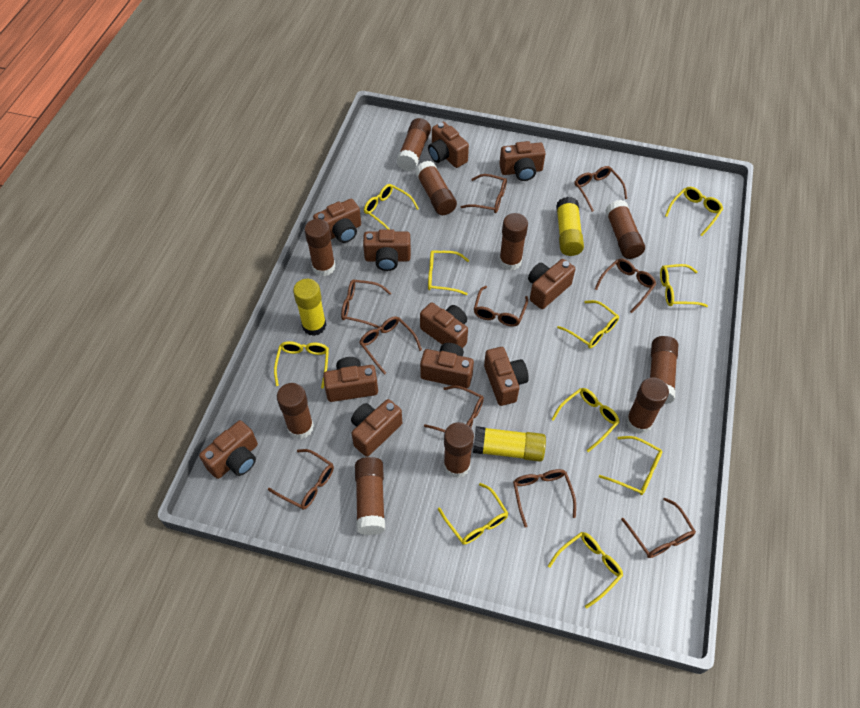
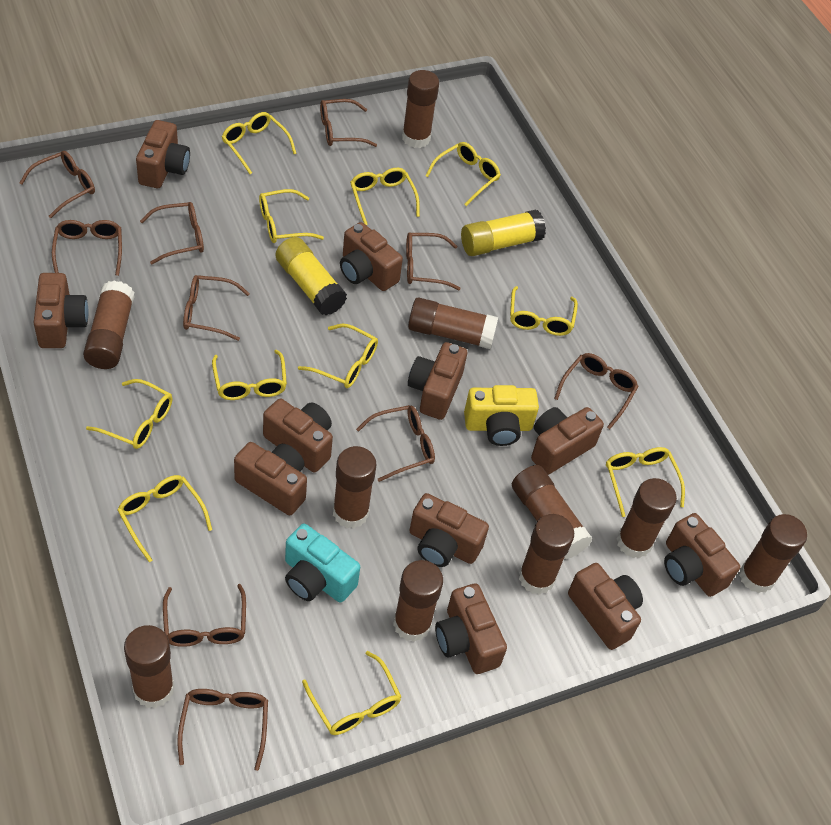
turquoise camera: 0 -> 1
yellow camera: 0 -> 1
yellow glasses: 10 -> 11
yellow glue stick: 3 -> 2

